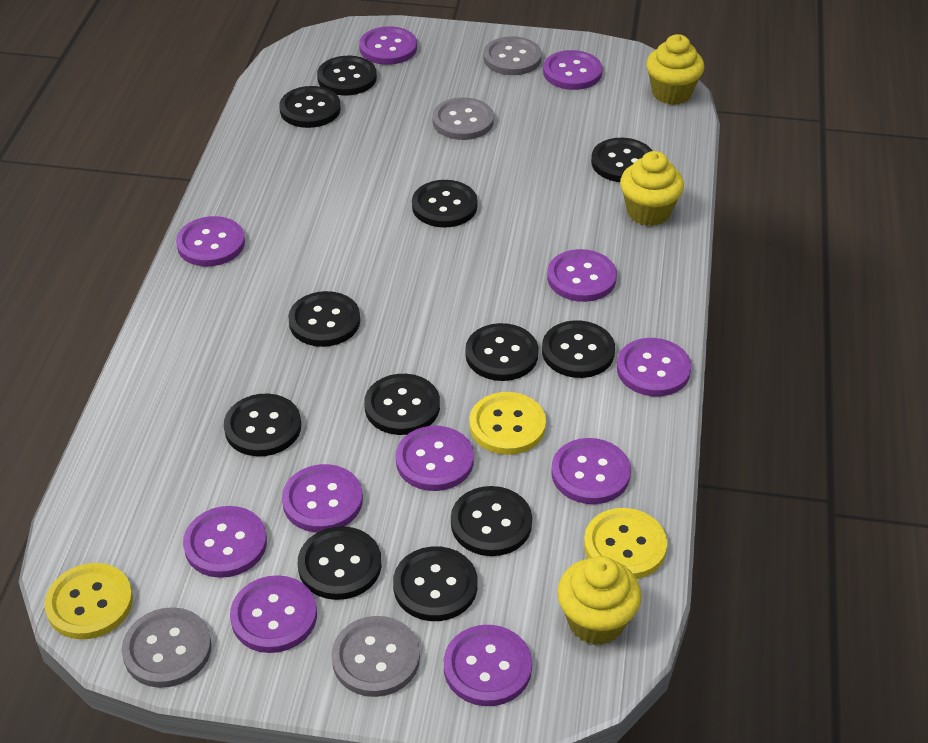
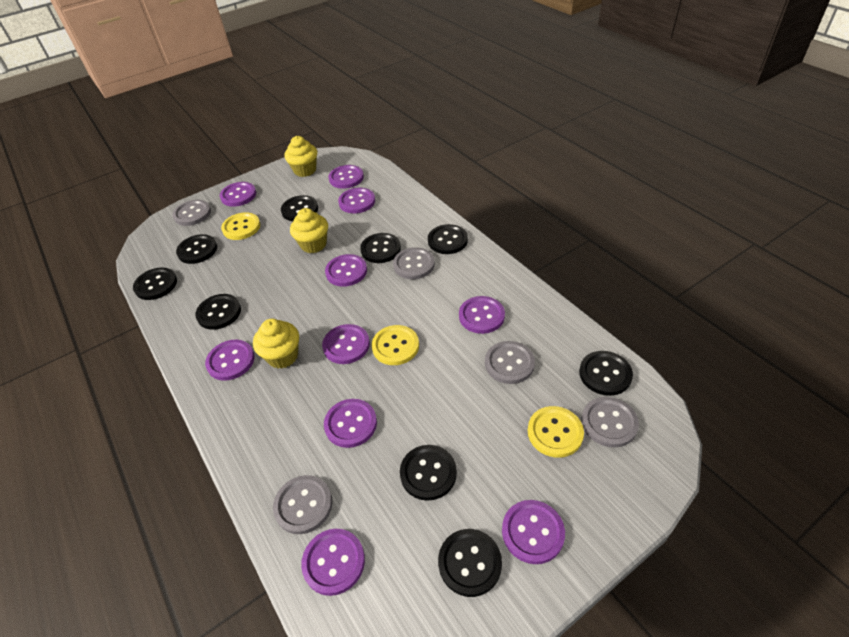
black button: 12 -> 9
grey button: 4 -> 5
purple button: 11 -> 10

